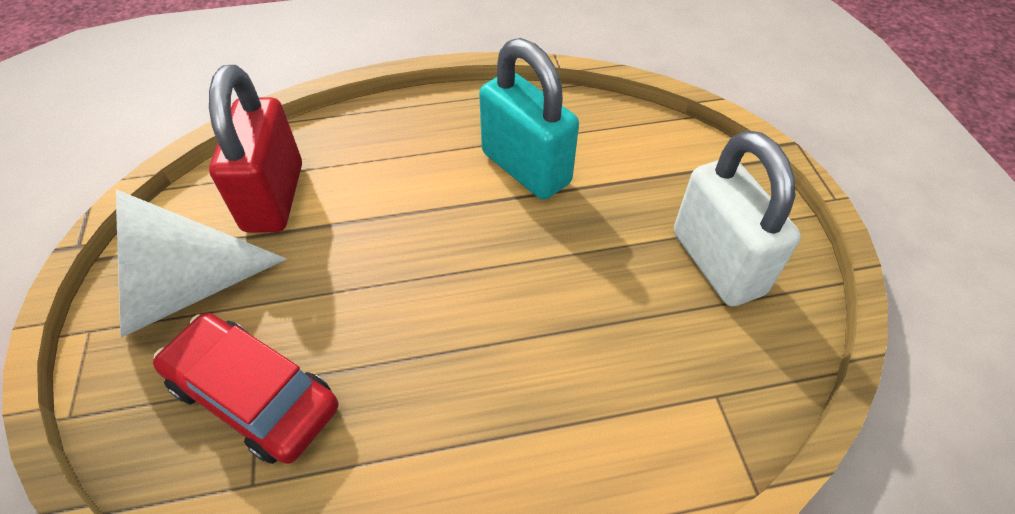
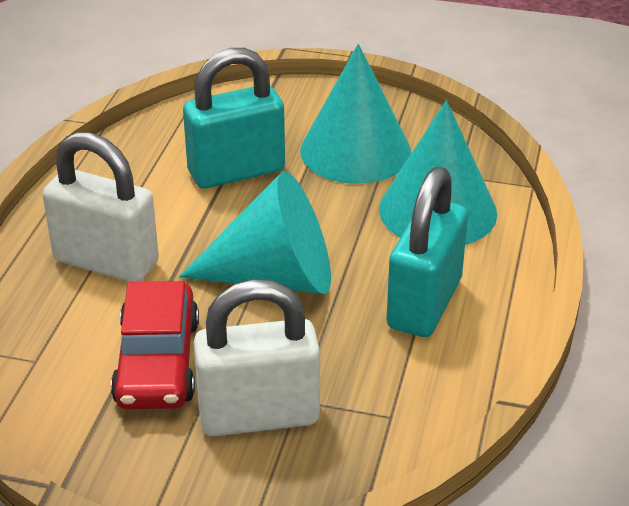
red padlock: 1 -> 0
turquoise cone: 0 -> 3
turquoise padlock: 1 -> 2
white cone: 1 -> 0
white padlock: 1 -> 2

